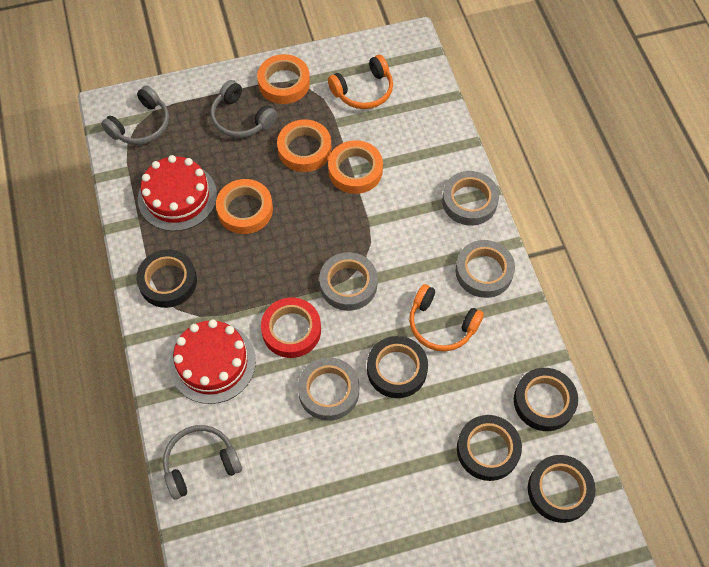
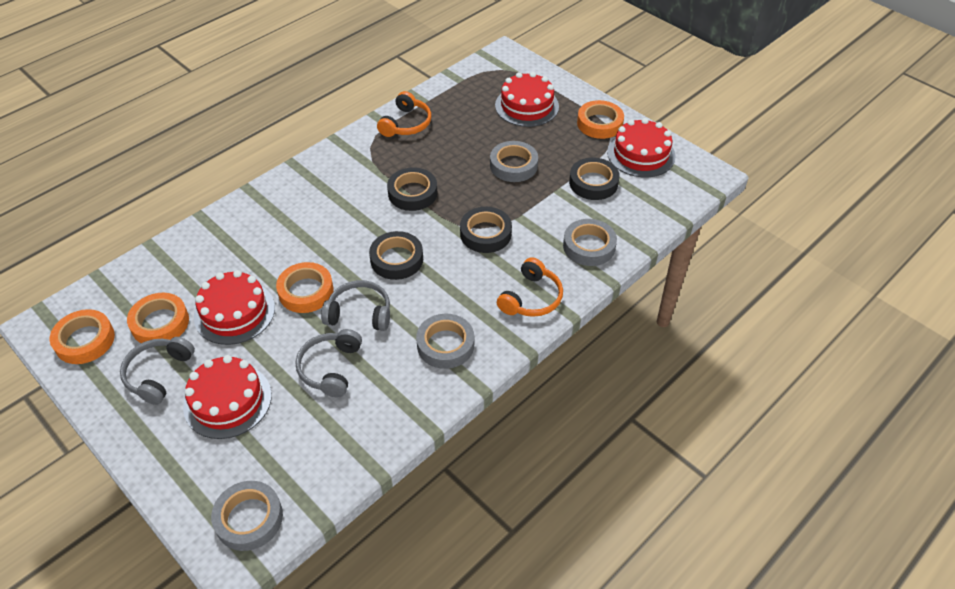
black tape: 5 -> 4
red cake: 2 -> 4
red tape: 1 -> 0

